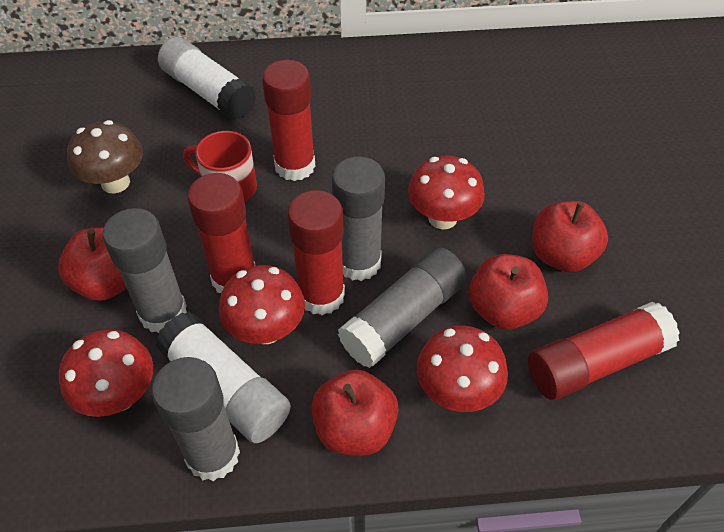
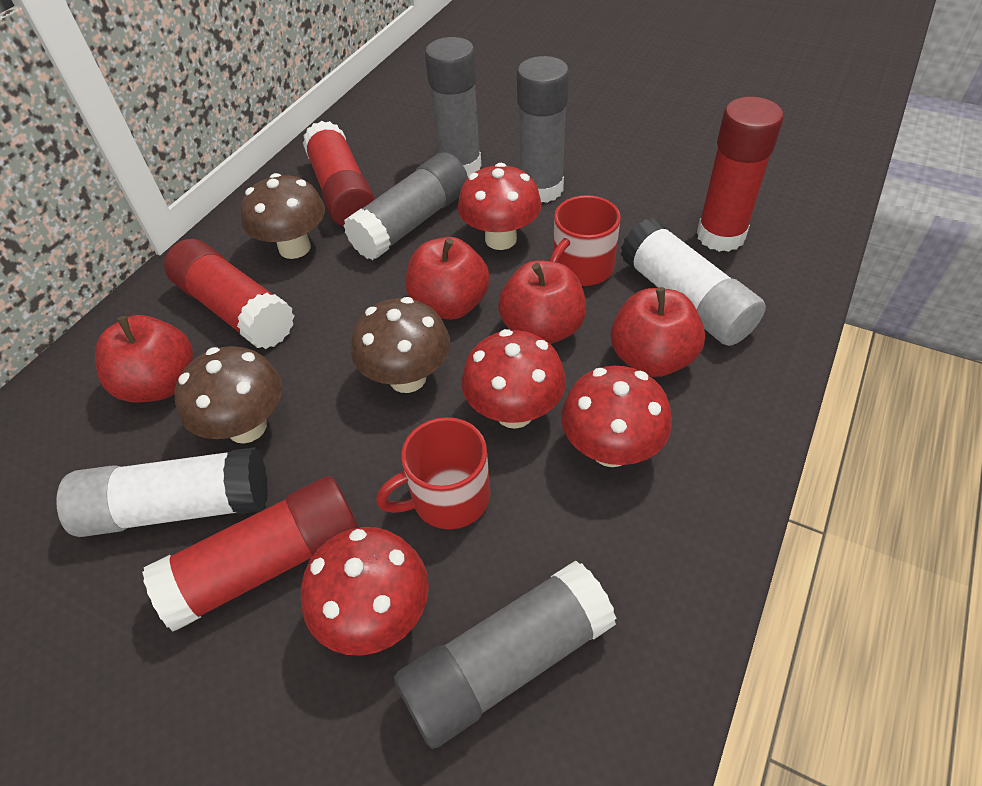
brown mushroom: 1 -> 3
red mug: 1 -> 2

